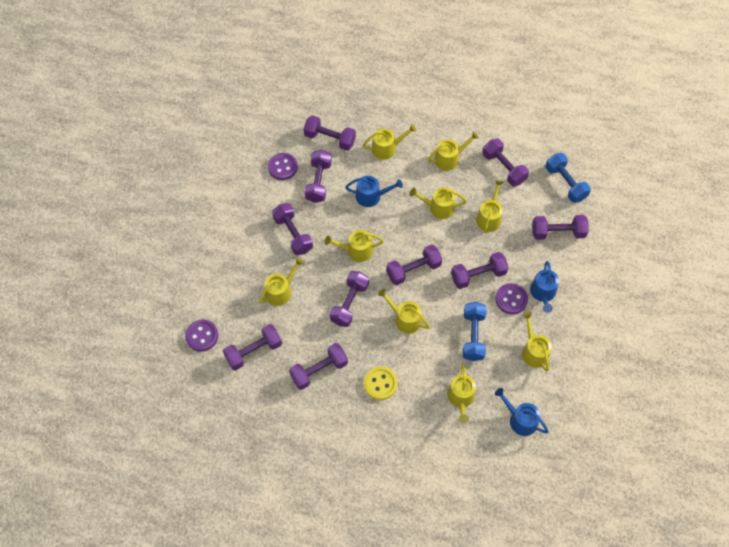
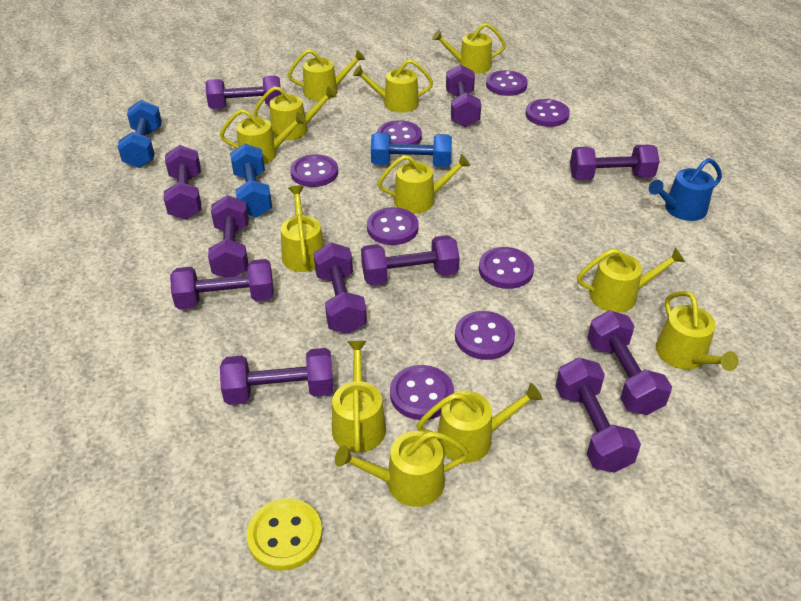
blue dumbbell: 2 -> 3
blue watering can: 3 -> 1
purple button: 3 -> 8
purple dumbbell: 10 -> 11
yellow watering can: 9 -> 12

